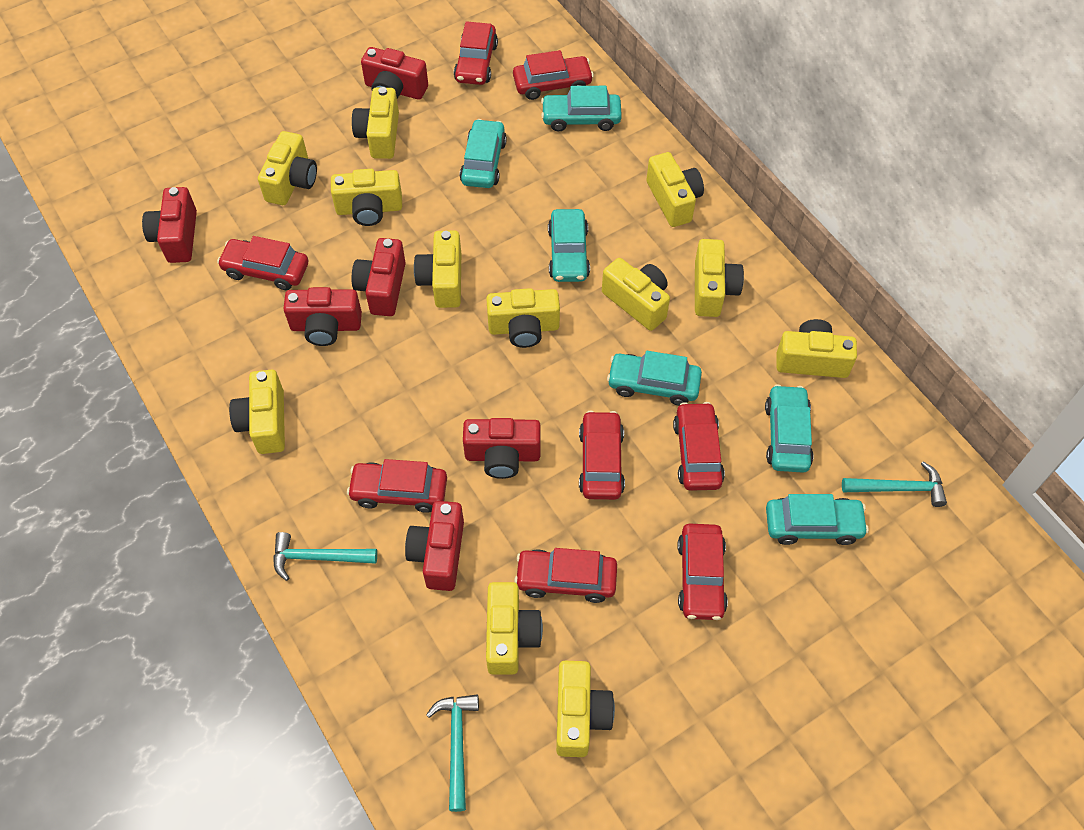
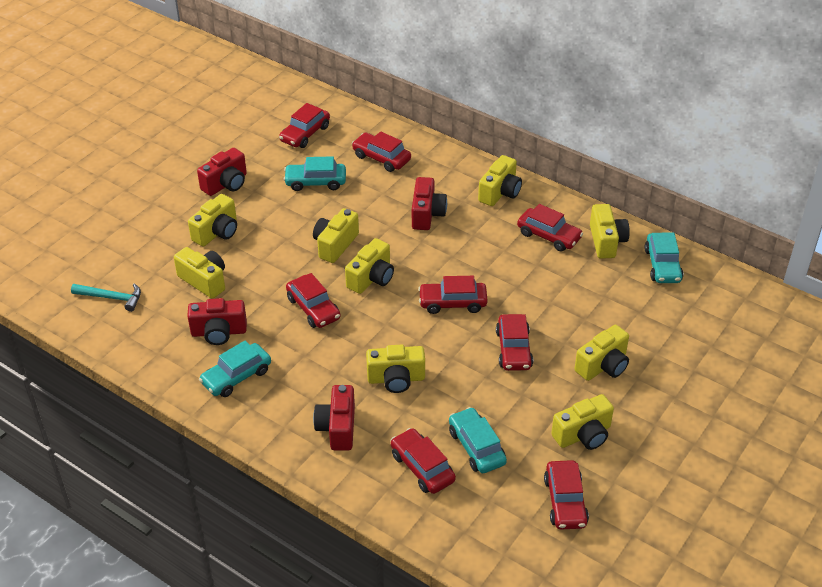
red camera: 6 -> 4
turquoise car: 6 -> 4
turquoise hammer: 3 -> 1
yellow camera: 12 -> 9

